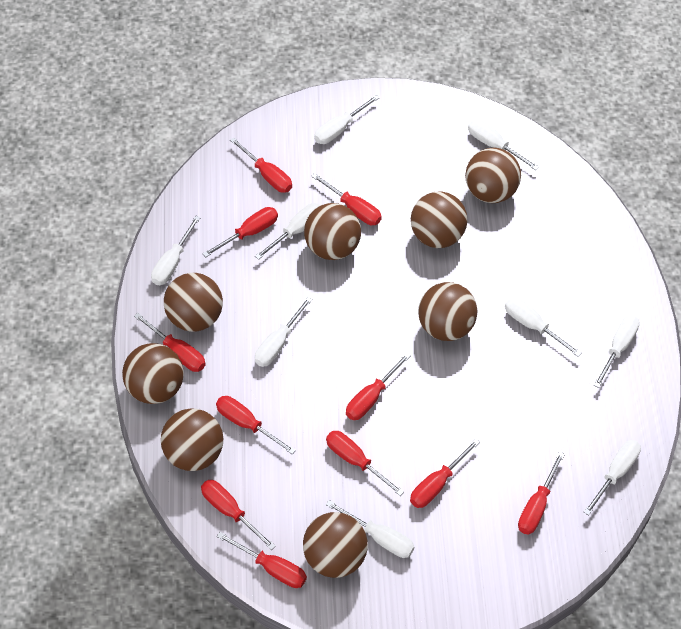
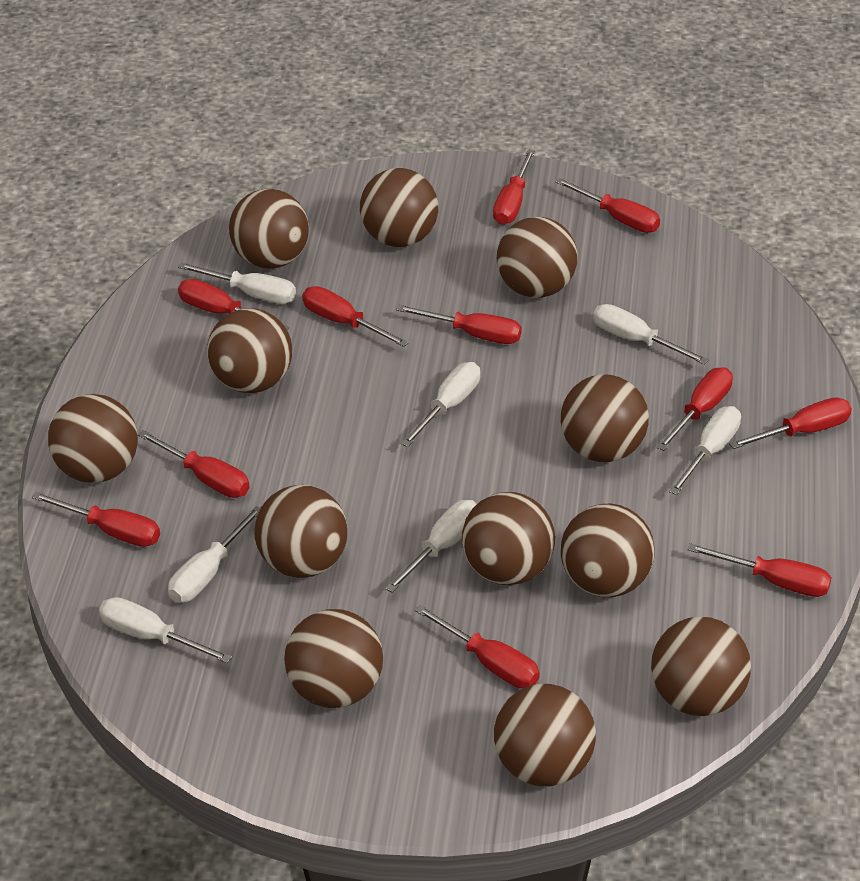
brown ball: 8 -> 12
white screwdriver: 9 -> 7

